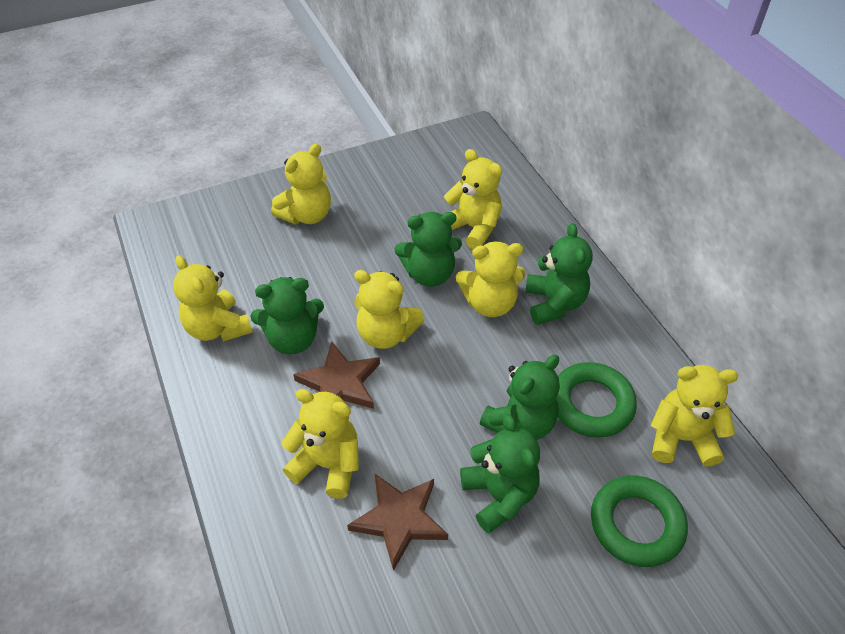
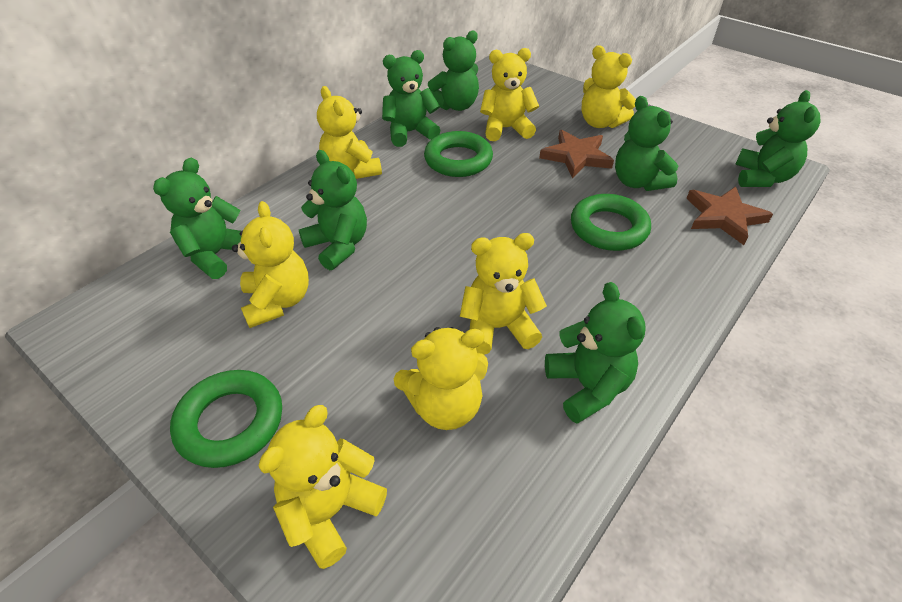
green ring: 2 -> 3
green teddy bear: 5 -> 7

